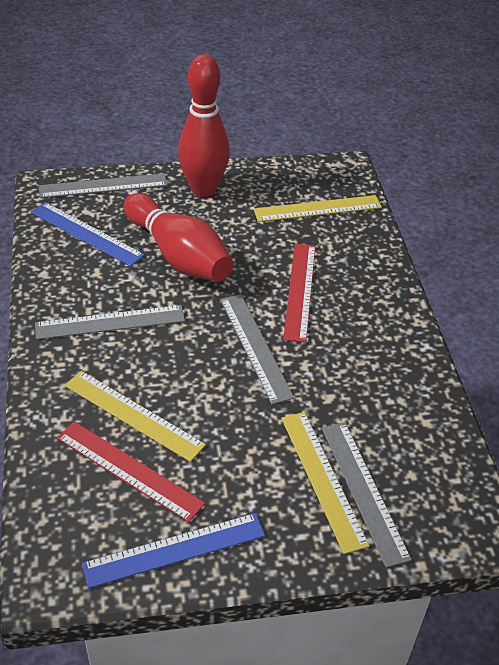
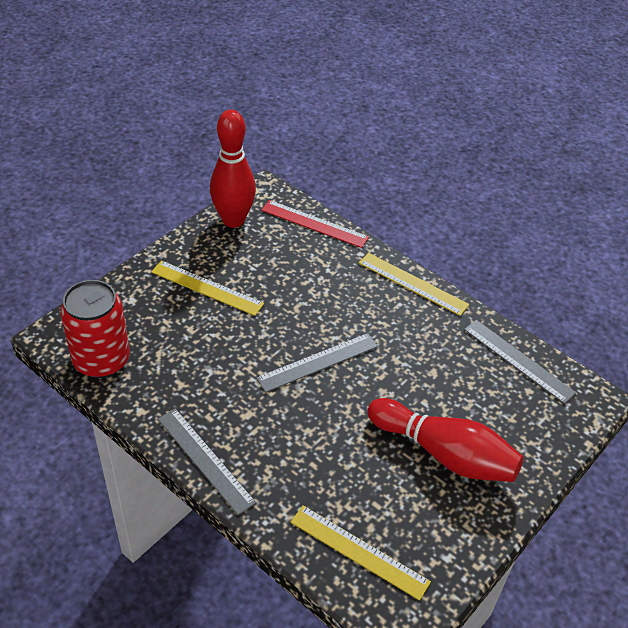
blue ruler: 2 -> 0
grey ruler: 4 -> 3
red can: 0 -> 1
red ruler: 2 -> 1

